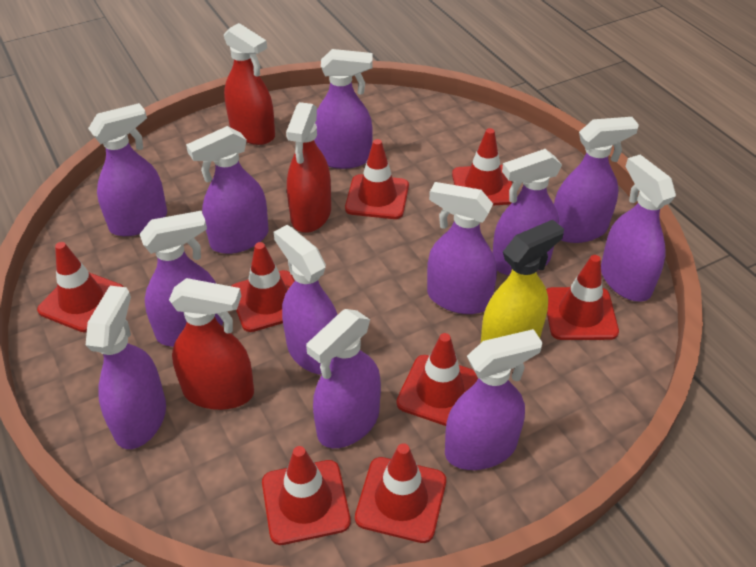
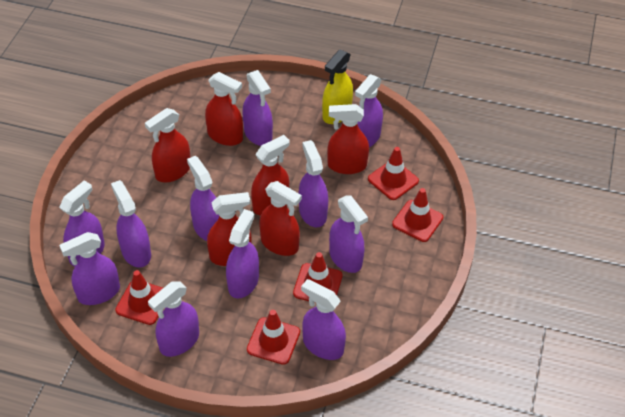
purple spray bottle: 12 -> 11
red spray bottle: 3 -> 6
red traffic cone: 8 -> 5

